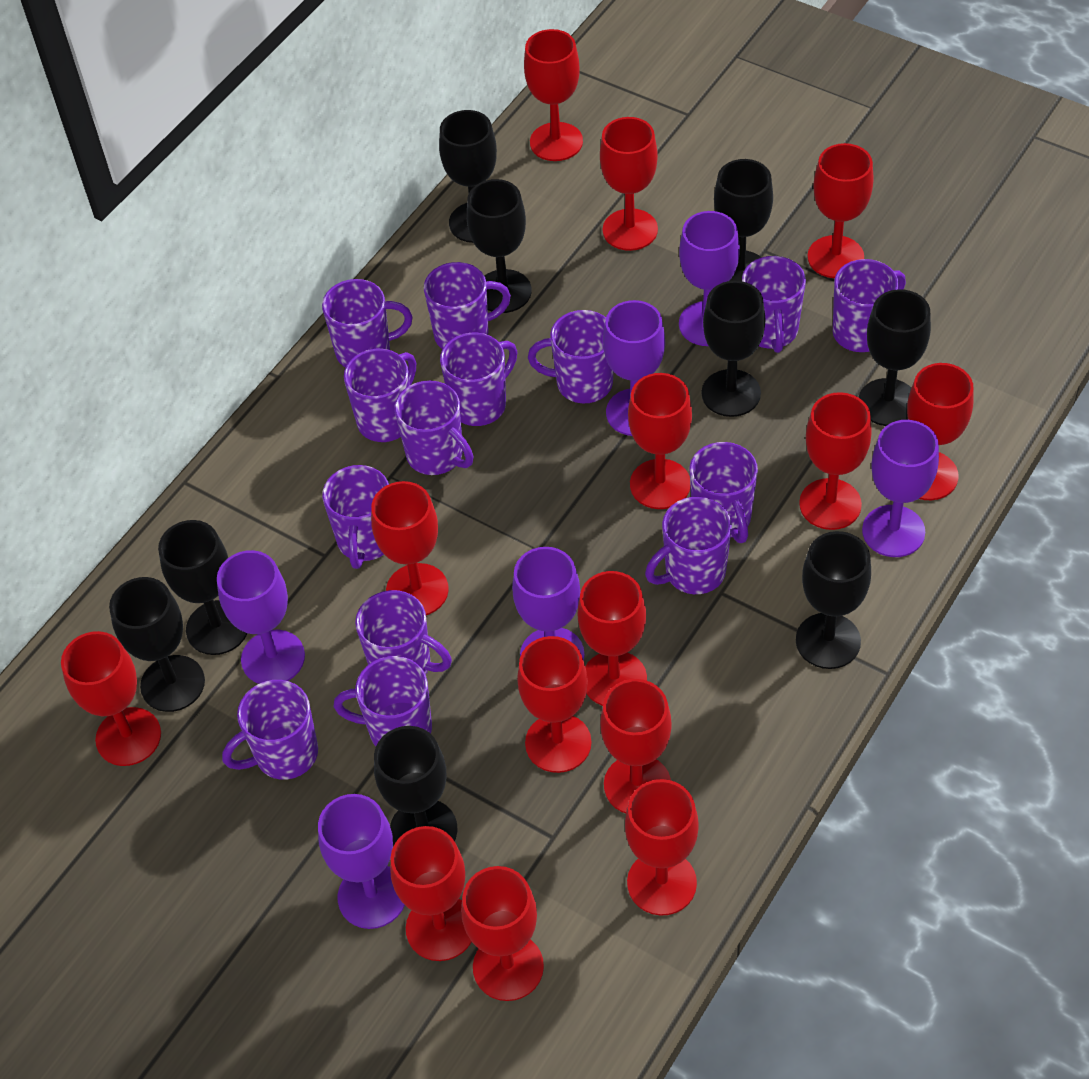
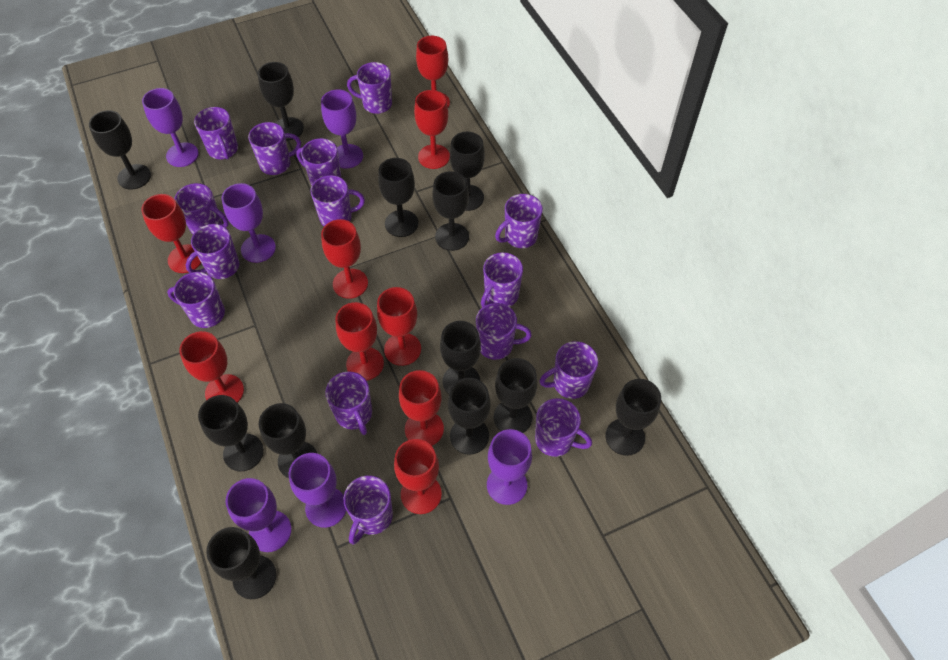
black goblet: 9 -> 12
purple mug: 14 -> 15
red goblet: 14 -> 9

